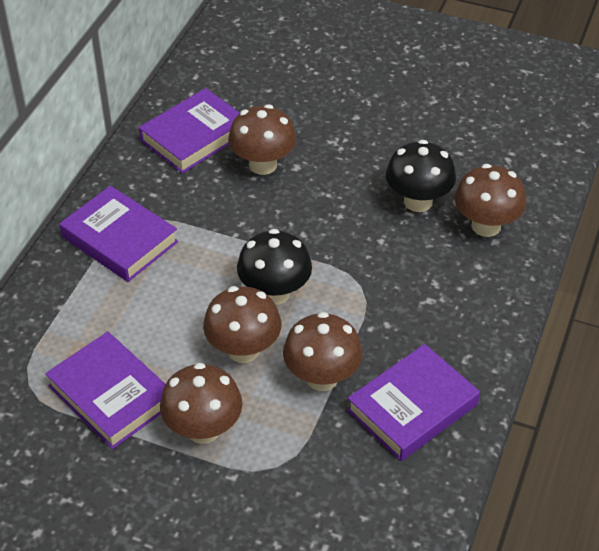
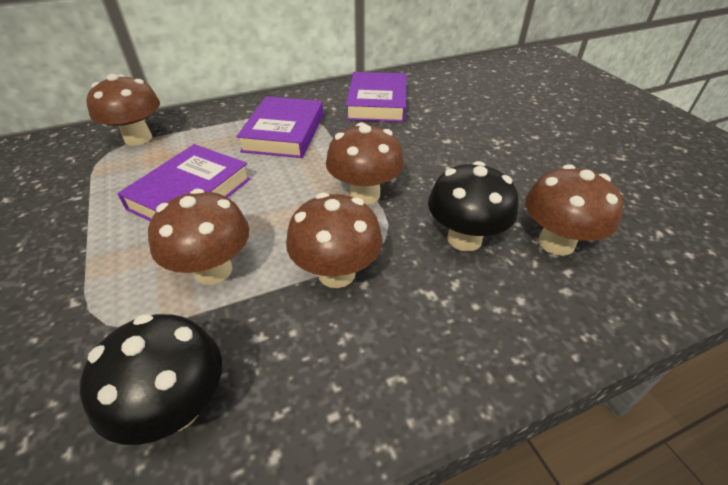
purple book: 4 -> 3

